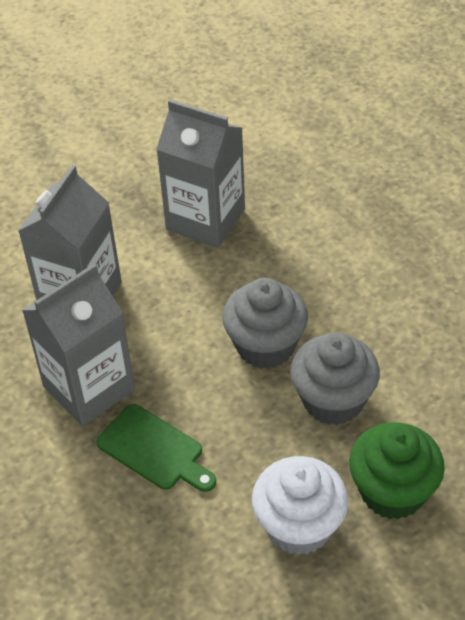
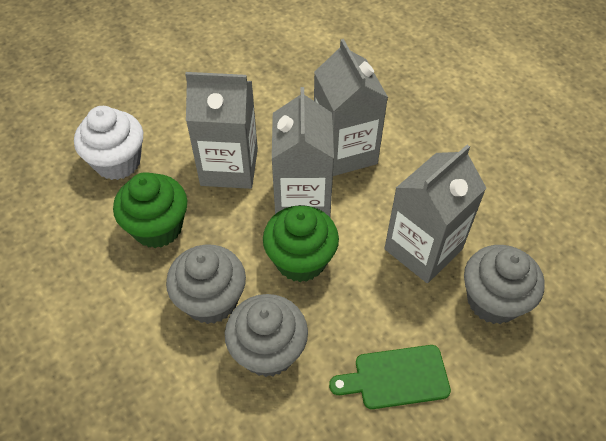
green cupcake: 1 -> 2
grey carton: 3 -> 4
grey cupcake: 2 -> 3

